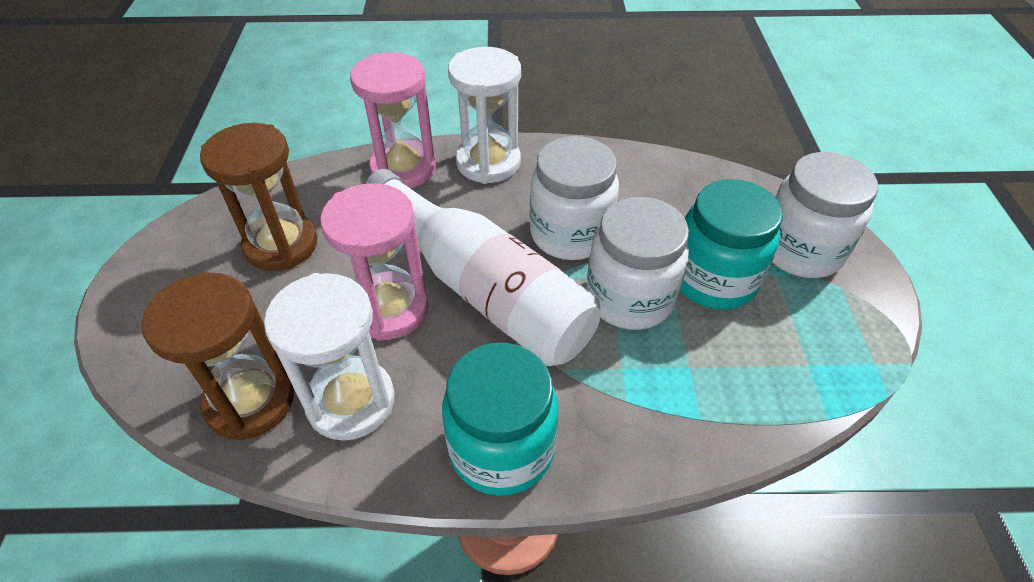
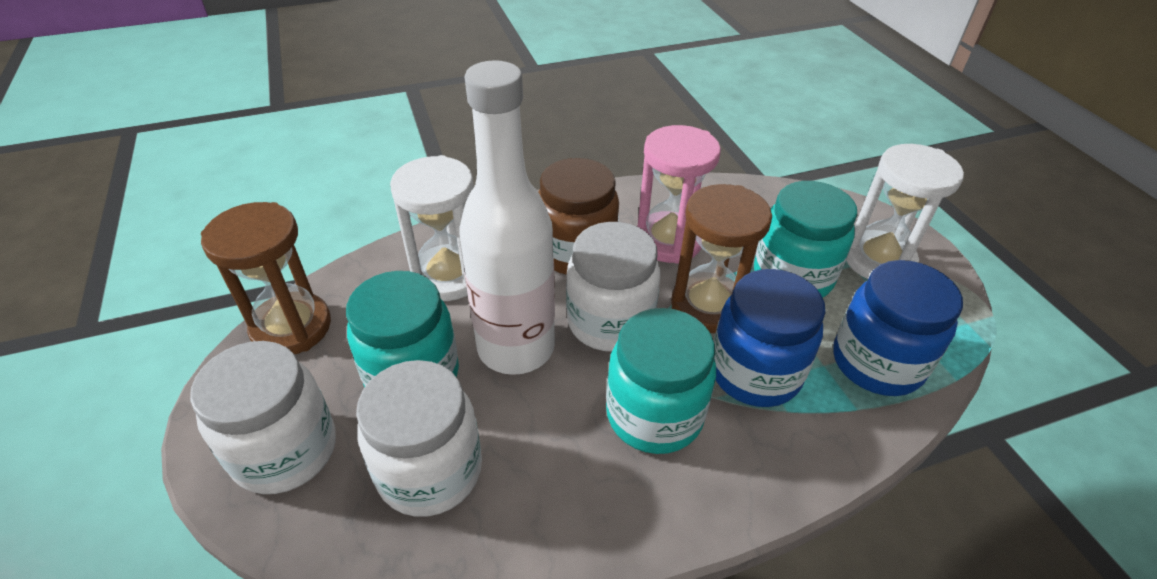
blue jar: 0 -> 2
brown jar: 0 -> 1
pink hourglass: 2 -> 1
turquoise jar: 2 -> 3

